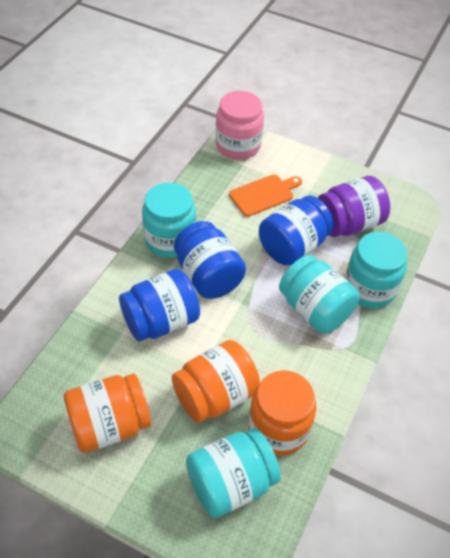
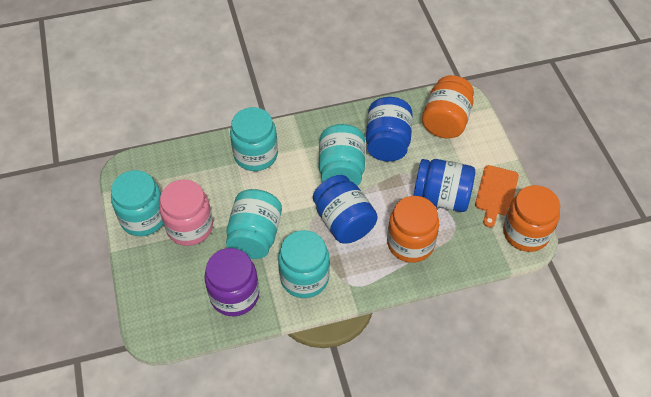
turquoise jar: 4 -> 5

